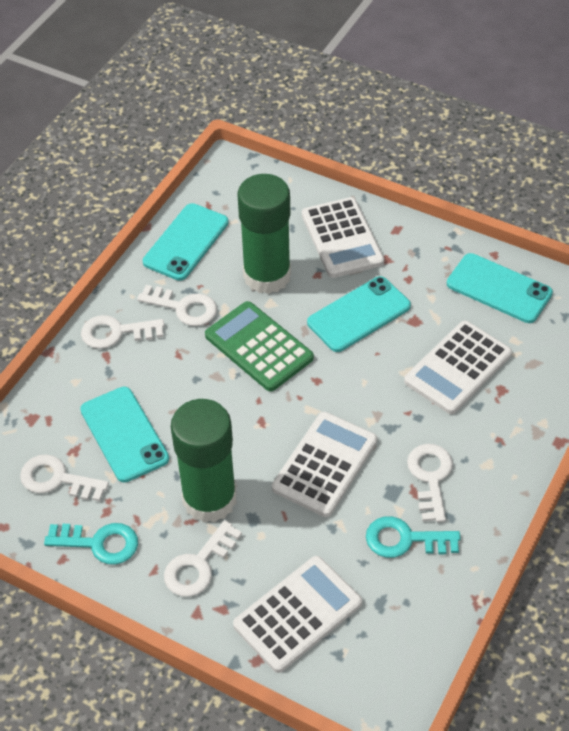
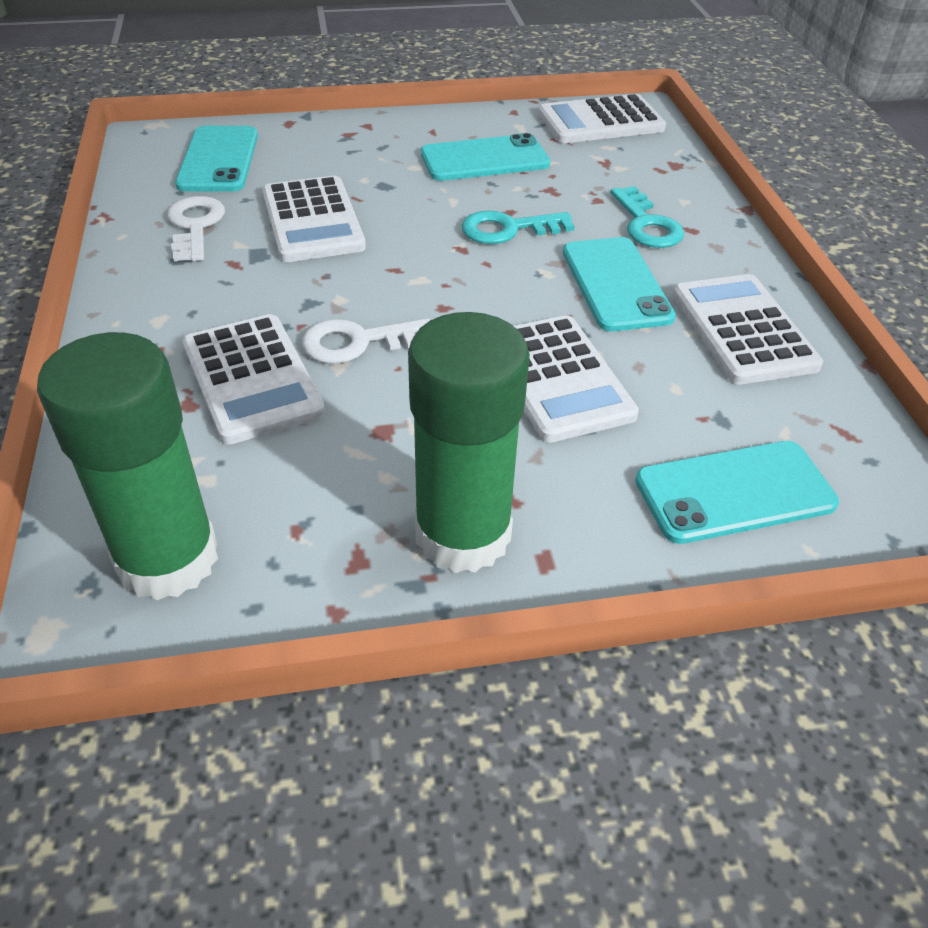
green calculator: 1 -> 0
white calculator: 4 -> 5
white key: 5 -> 2

